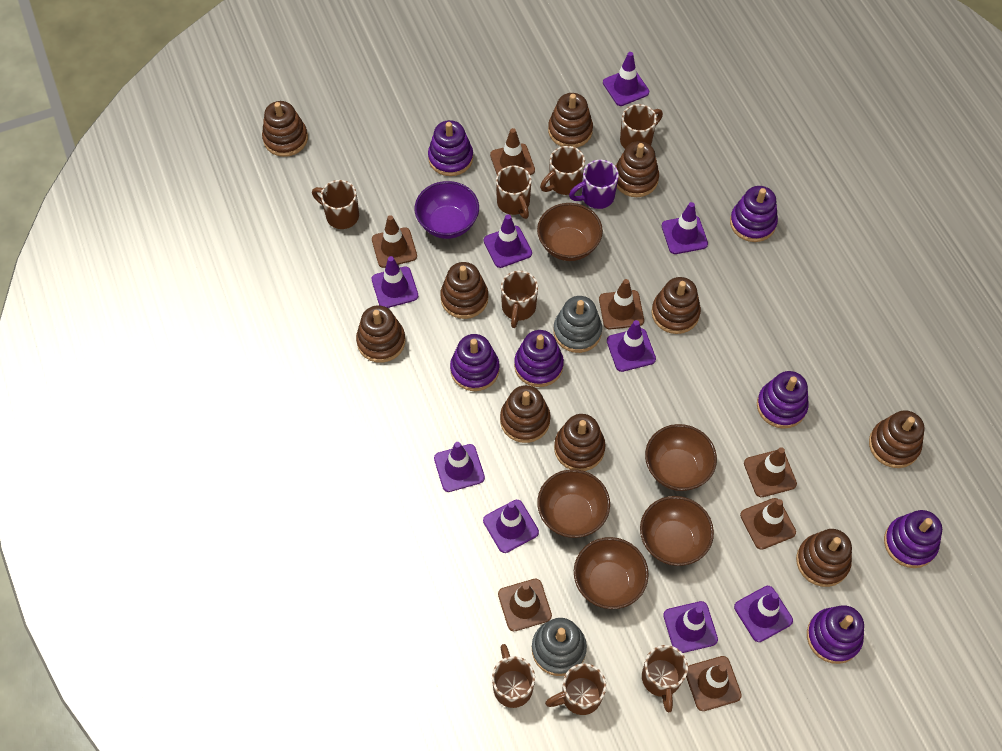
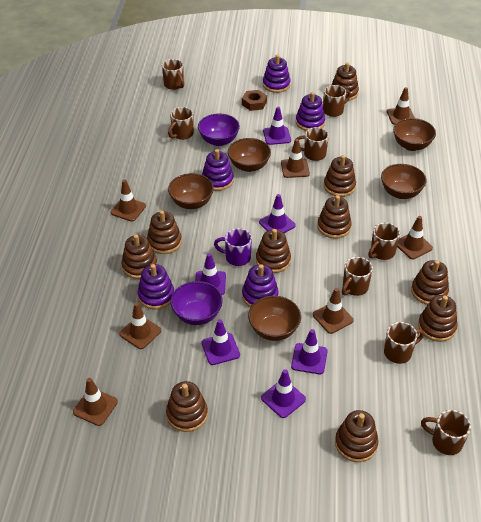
brown nut: 0 -> 1
grey stacking toy: 2 -> 0
purple bowl: 1 -> 2
purple stacking toy: 7 -> 5
purple traffic cone: 9 -> 6

